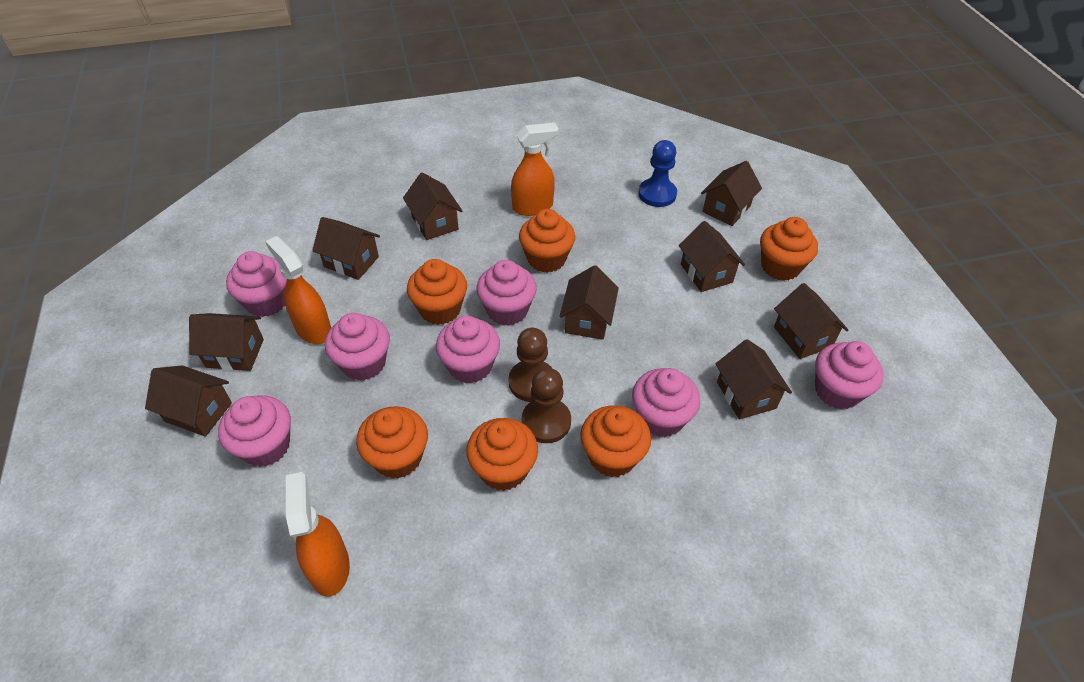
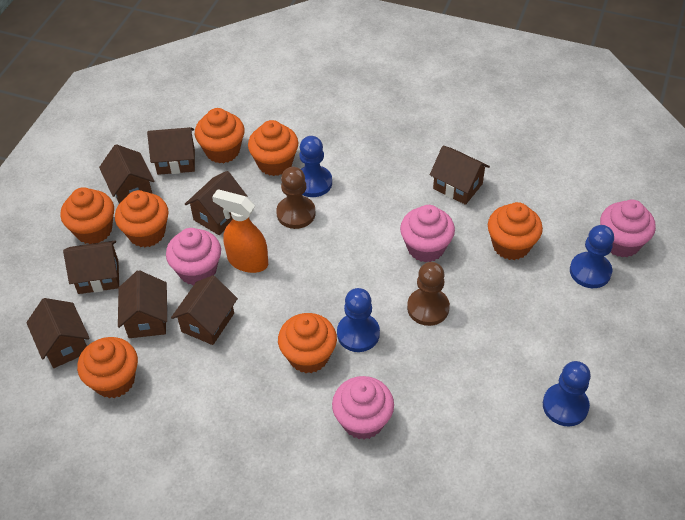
blue pawn: 1 -> 4
brown house: 9 -> 8
orange cupcake: 6 -> 7
orange spray bottle: 3 -> 1
pink cupcake: 7 -> 4

